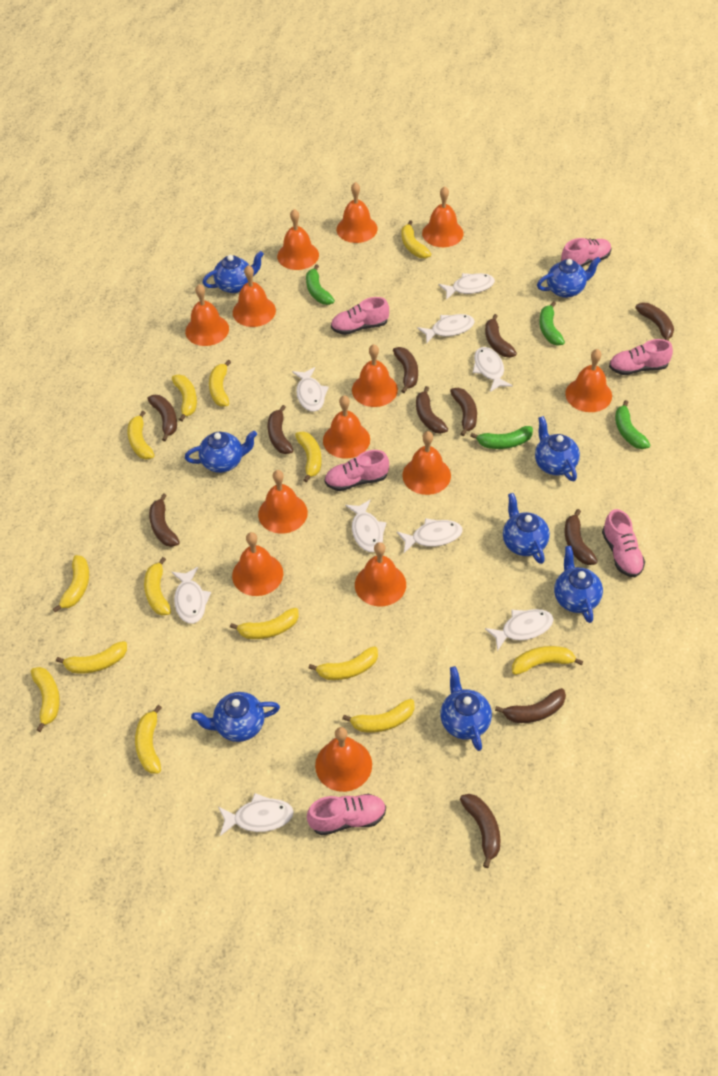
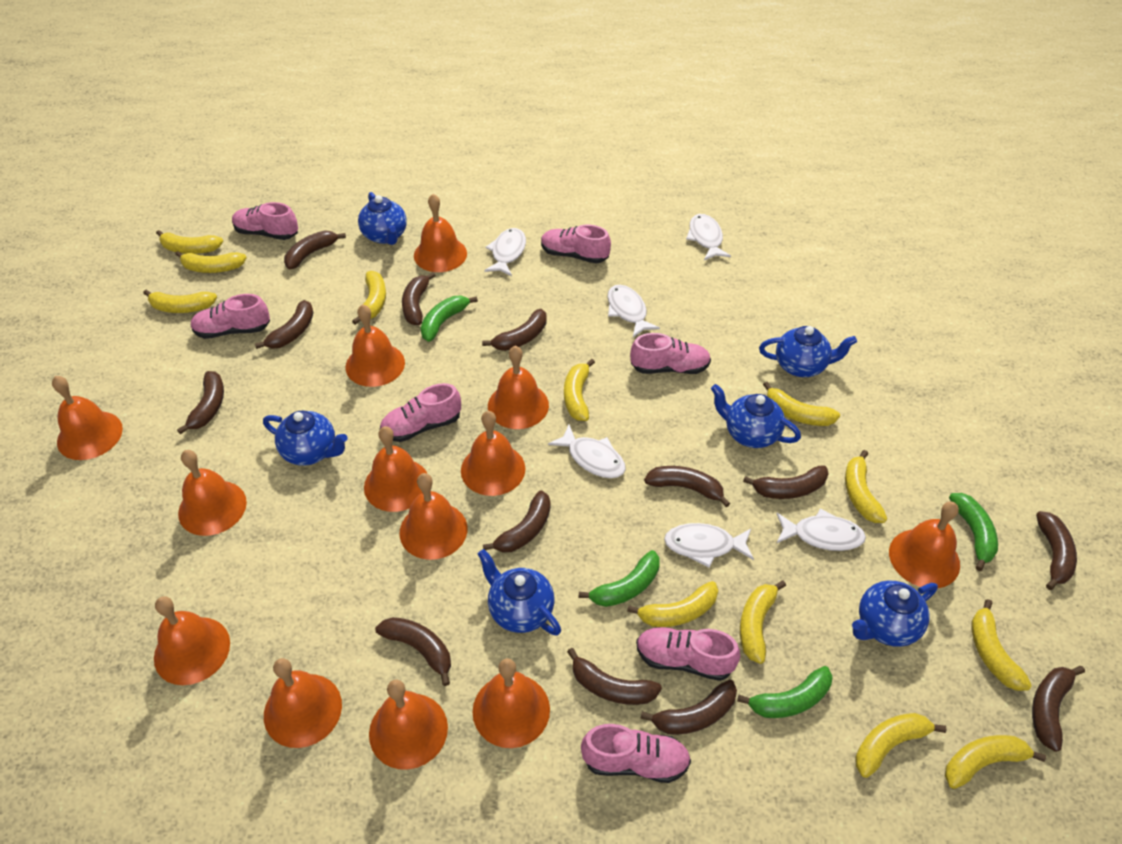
blue teapot: 8 -> 6
brown banana: 11 -> 13
pink shoe: 6 -> 7
white fish: 9 -> 6
yellow banana: 14 -> 12

